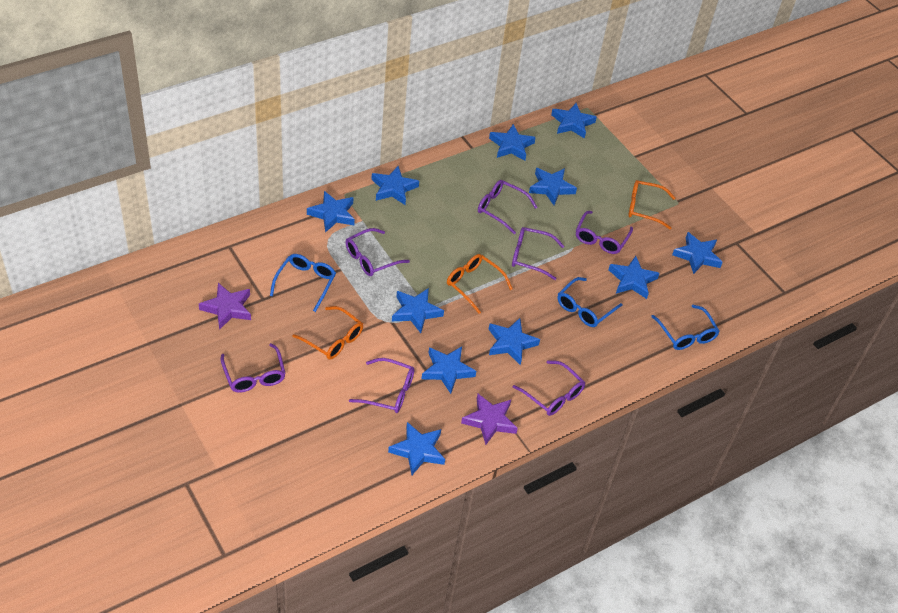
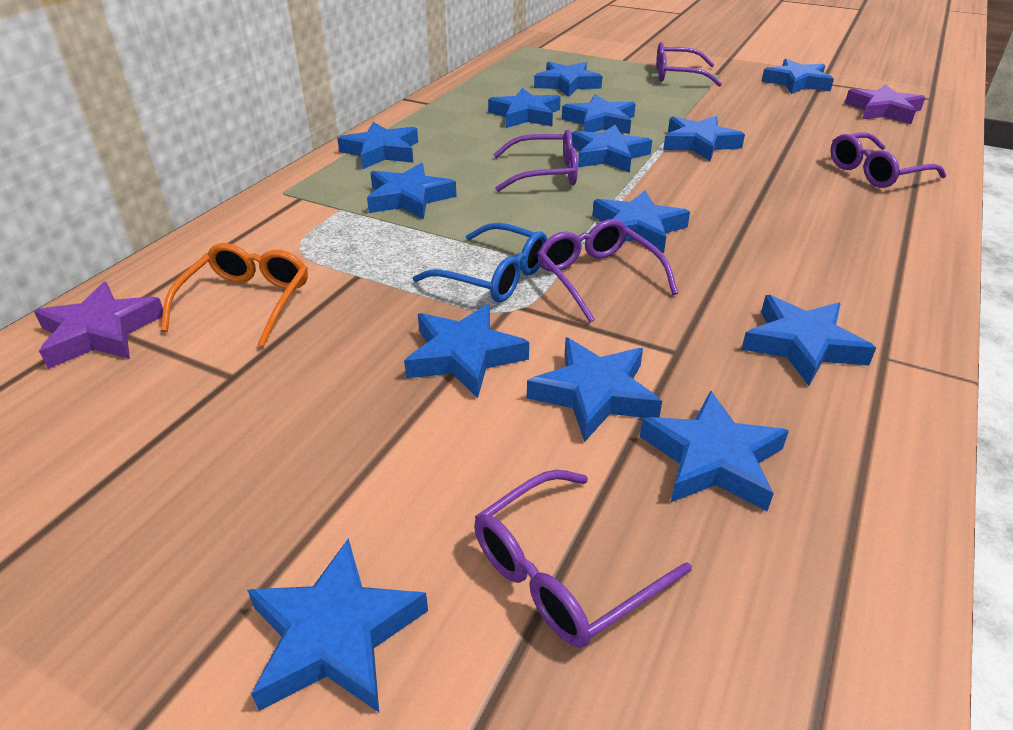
blue glasses: 3 -> 1
blue star: 11 -> 14
orange glasses: 3 -> 1
purple glasses: 7 -> 5

